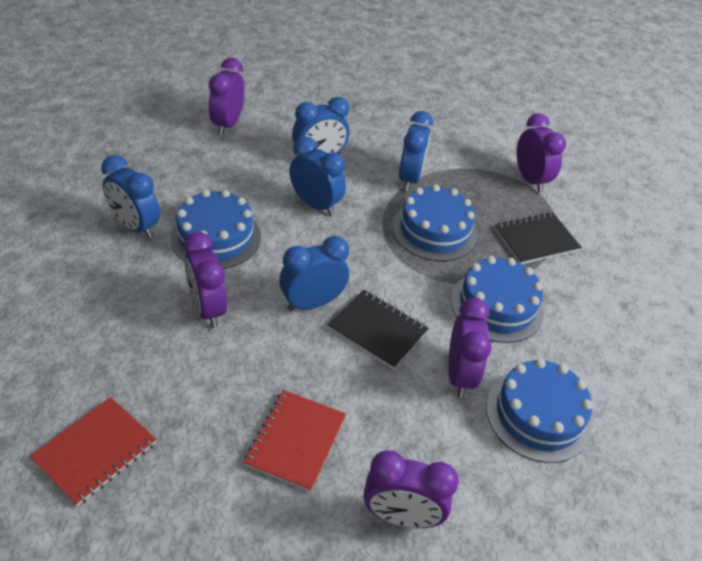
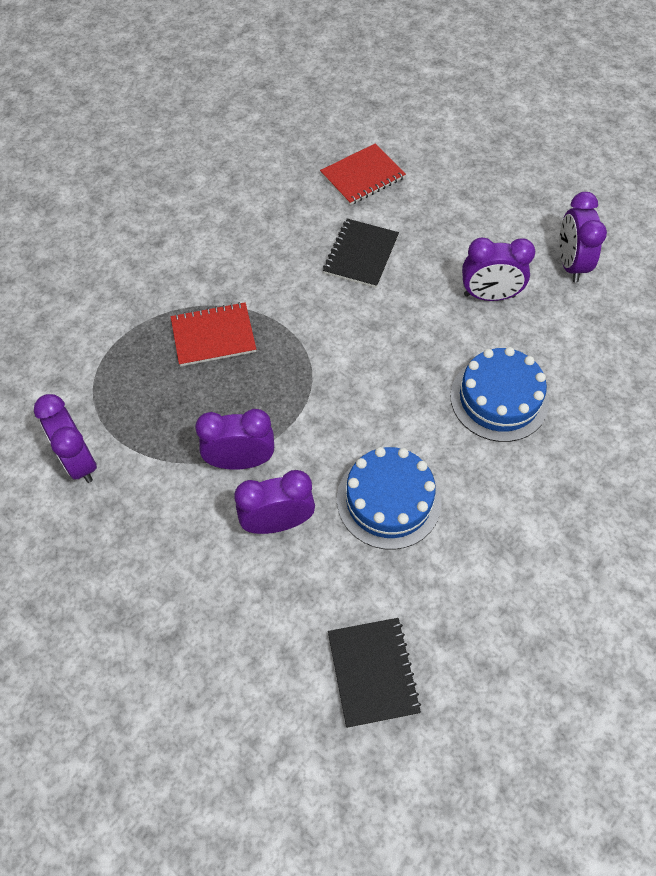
blue cake: 4 -> 2
blue clock: 5 -> 0

